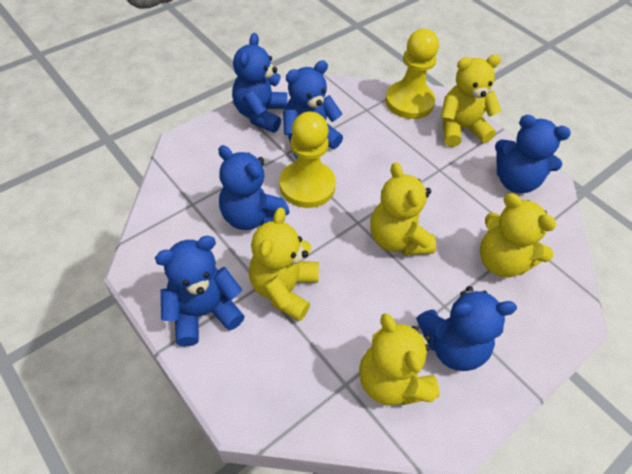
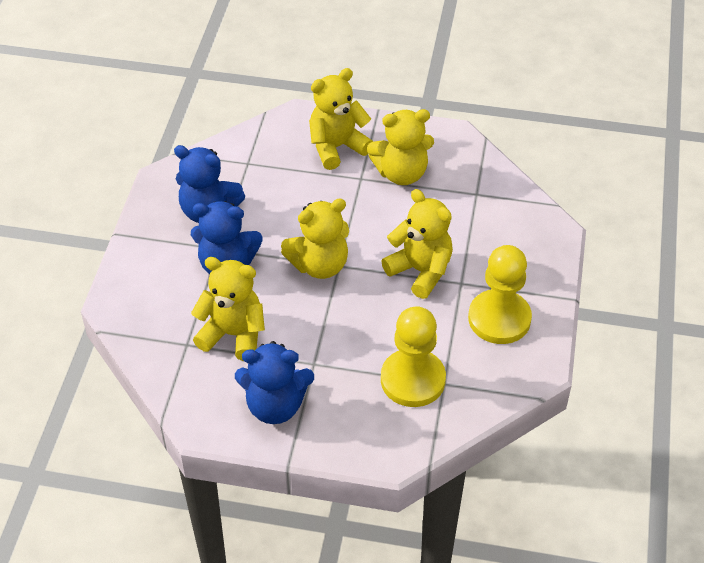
blue teddy bear: 6 -> 3

